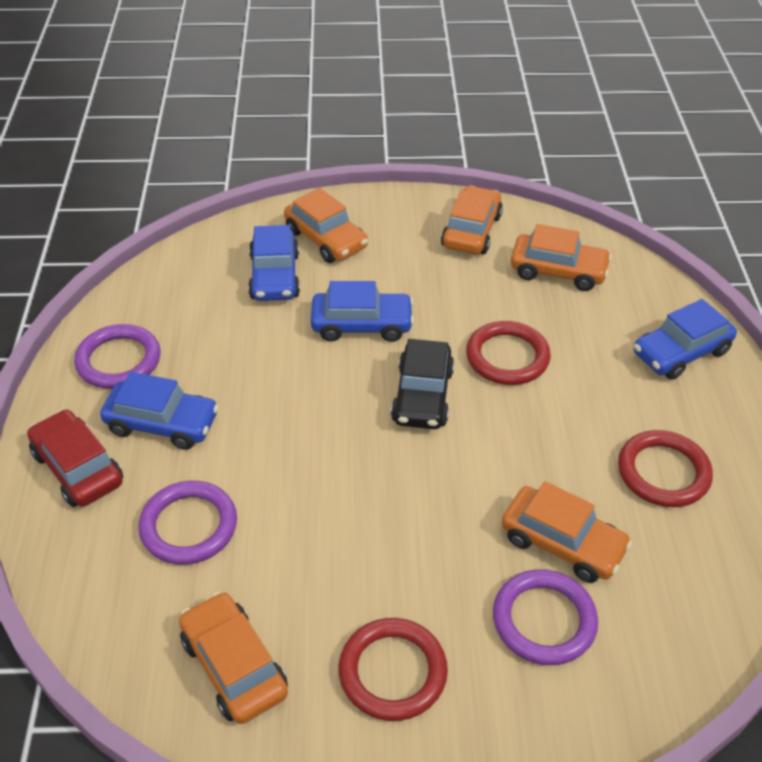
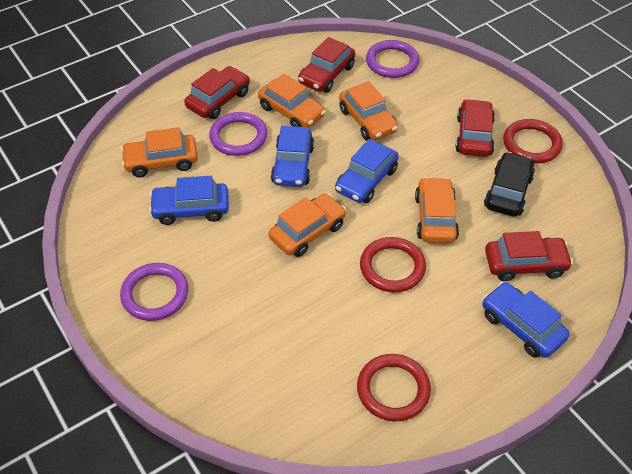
red car: 1 -> 4

